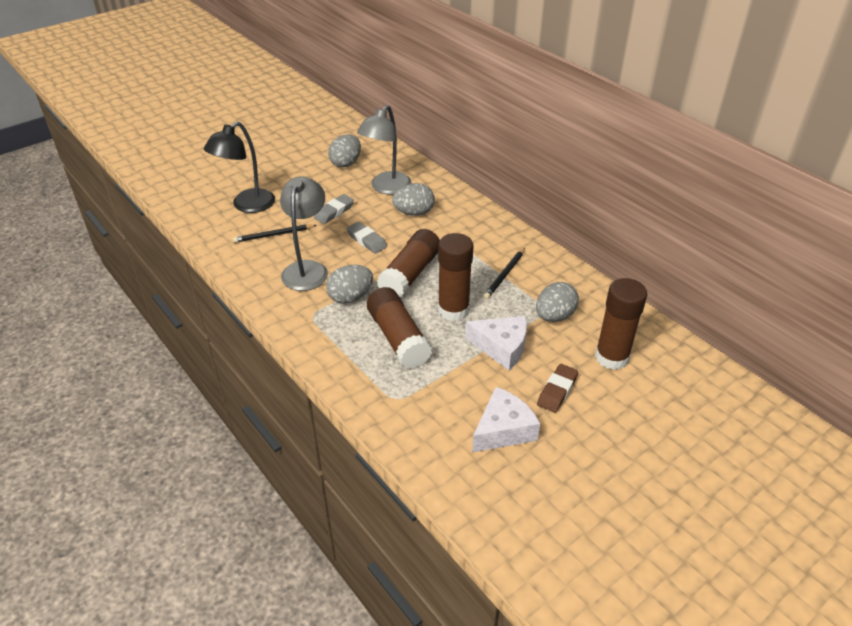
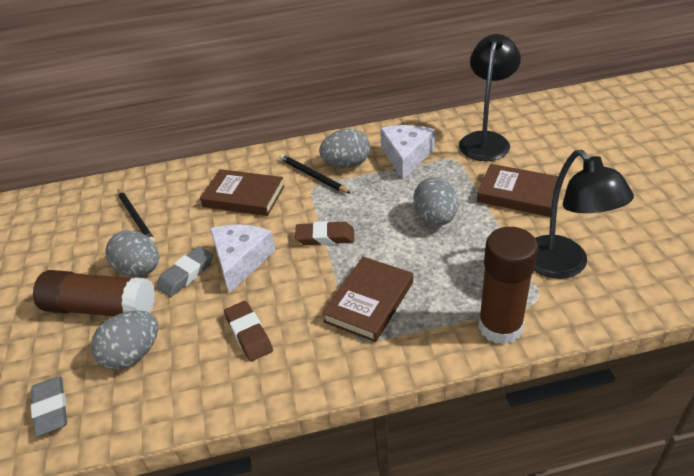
black lamp: 1 -> 2
brown book: 0 -> 3
brown eraser: 1 -> 2
brown glue stick: 4 -> 2
grey lamp: 2 -> 0

